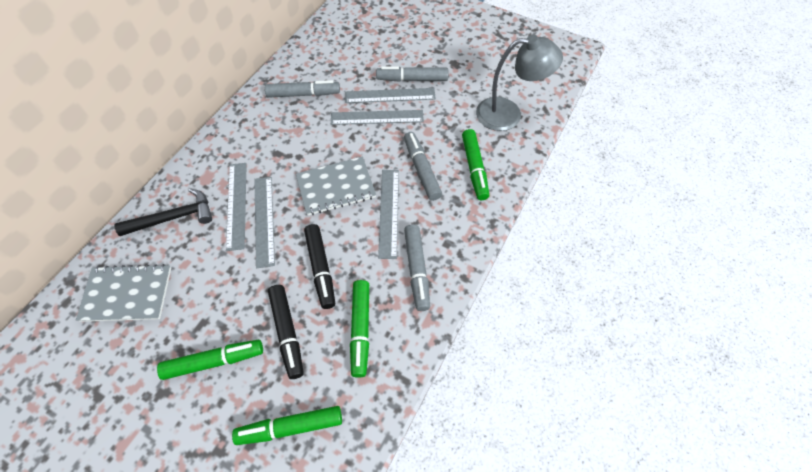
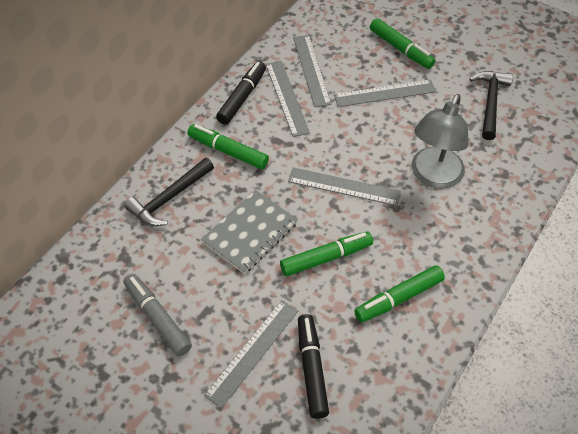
black hammer: 1 -> 2
grey marker: 4 -> 1
grey notebook: 2 -> 1

